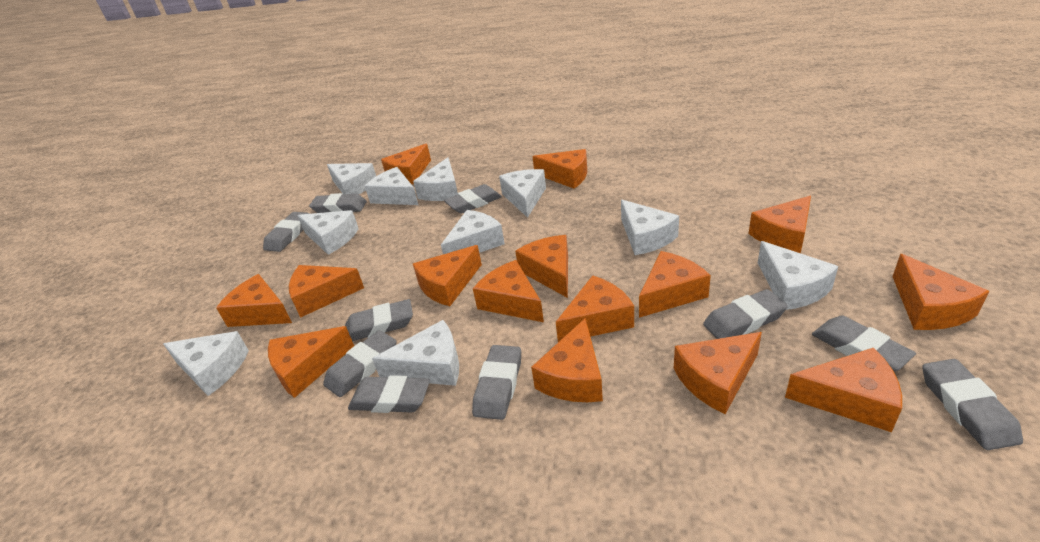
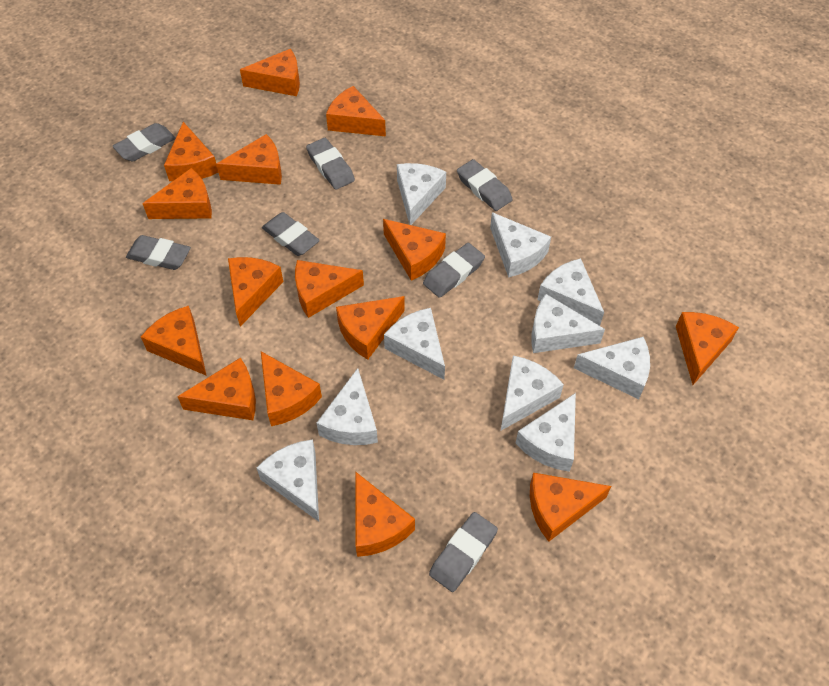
grey eraser: 10 -> 7

